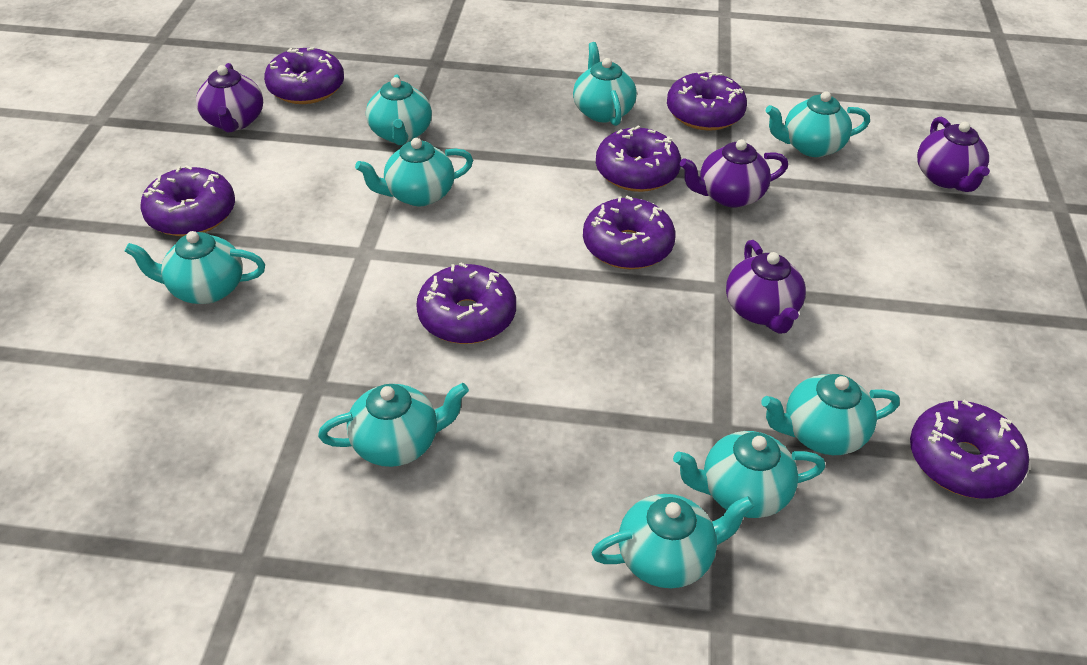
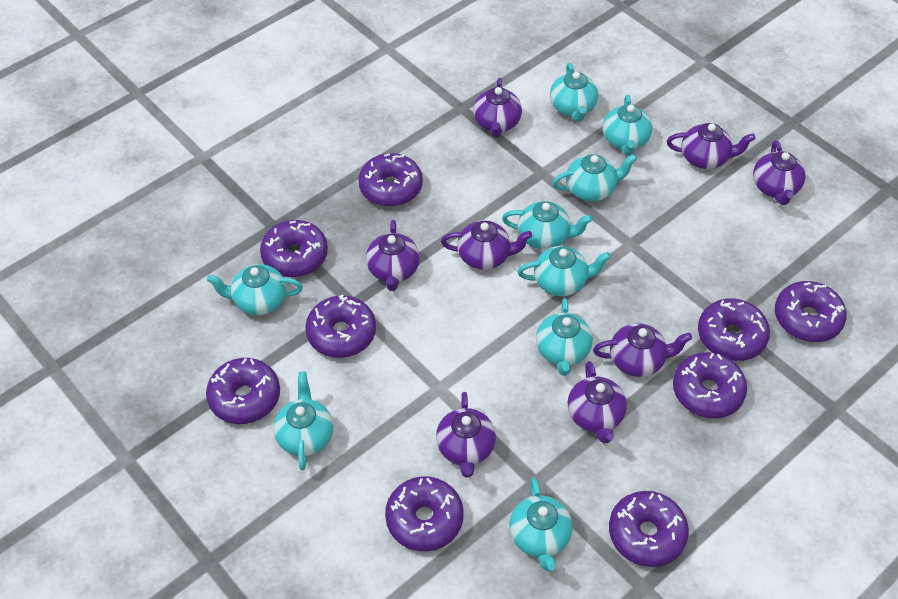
purple donut: 7 -> 9
purple teapot: 4 -> 8

